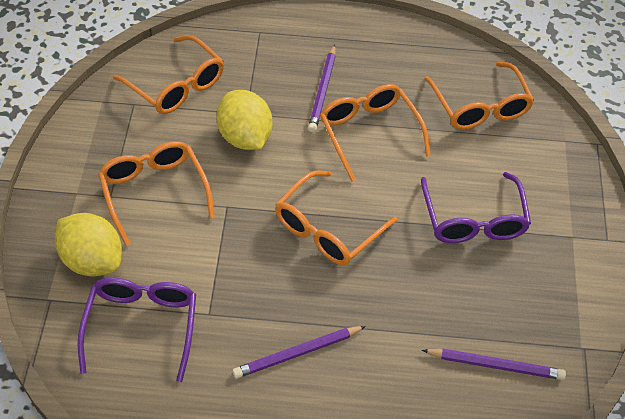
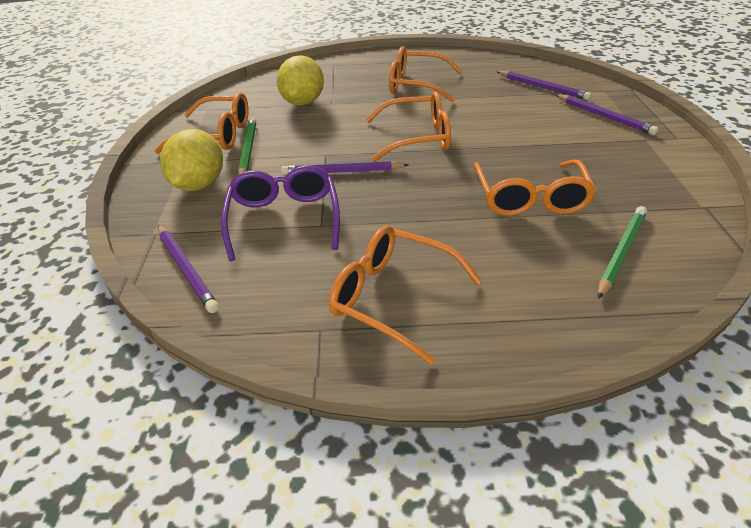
green pencil: 0 -> 2
purple glasses: 2 -> 1
purple pencil: 3 -> 4

